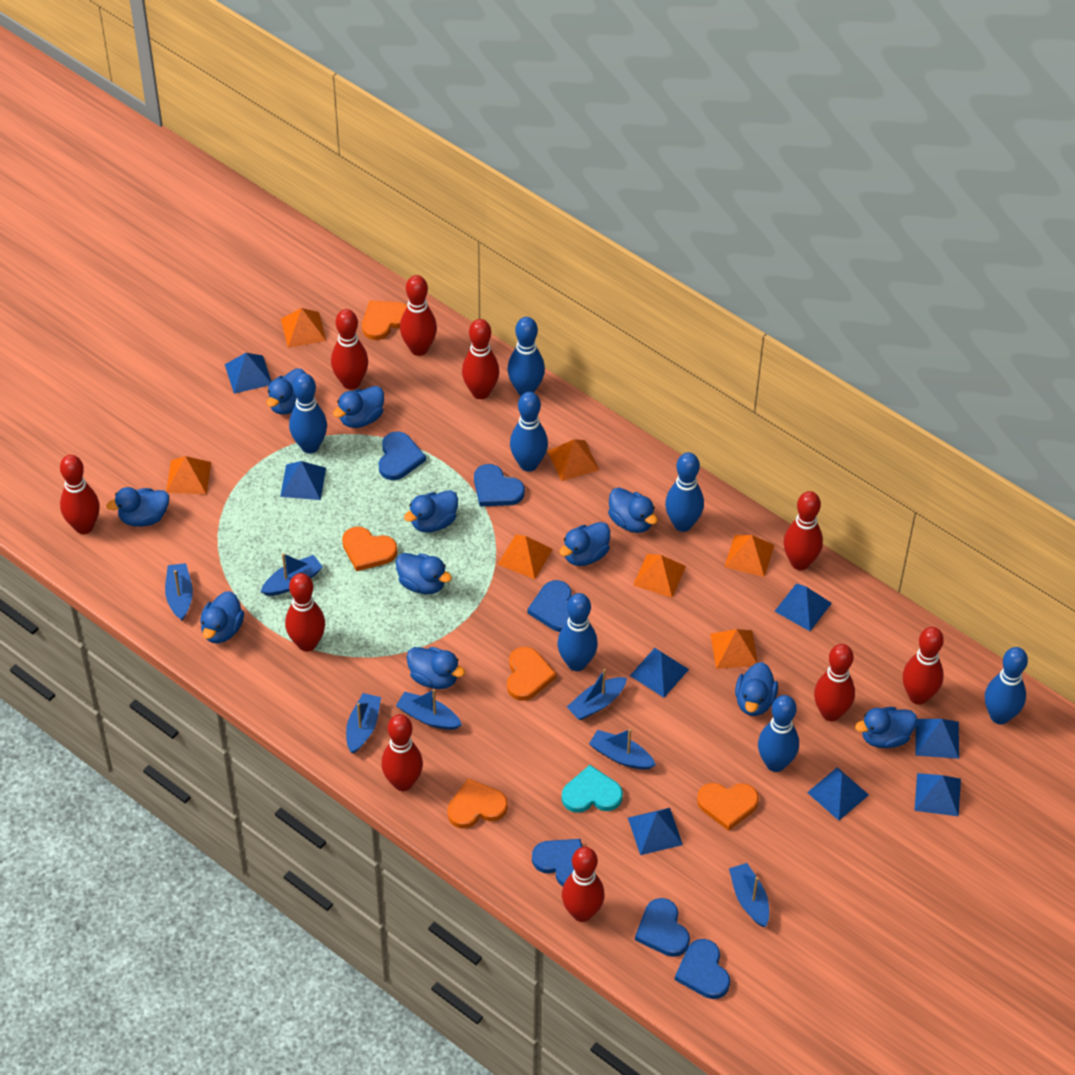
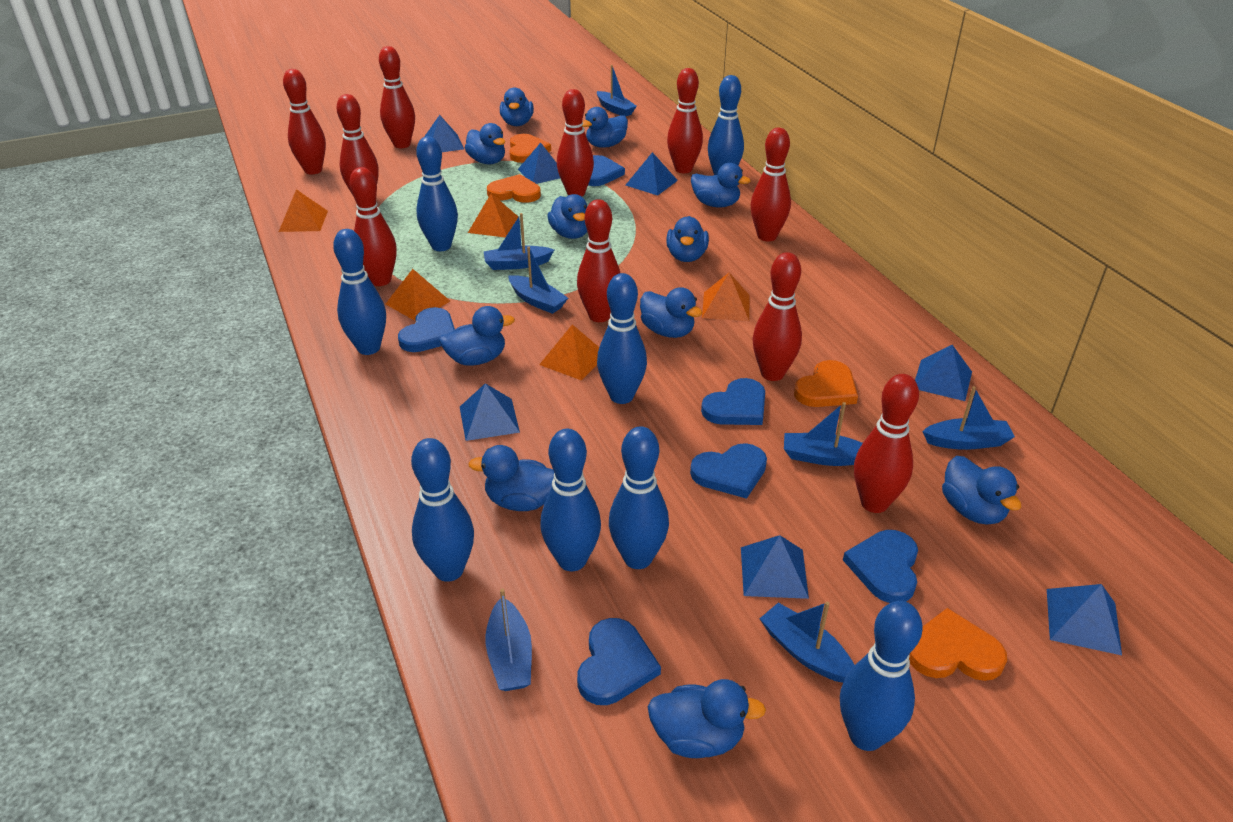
blue bowling pin: 7 -> 8
blue pyramid: 8 -> 7
orange heart: 5 -> 4
orange pyramid: 7 -> 5
turquoise heart: 1 -> 0

